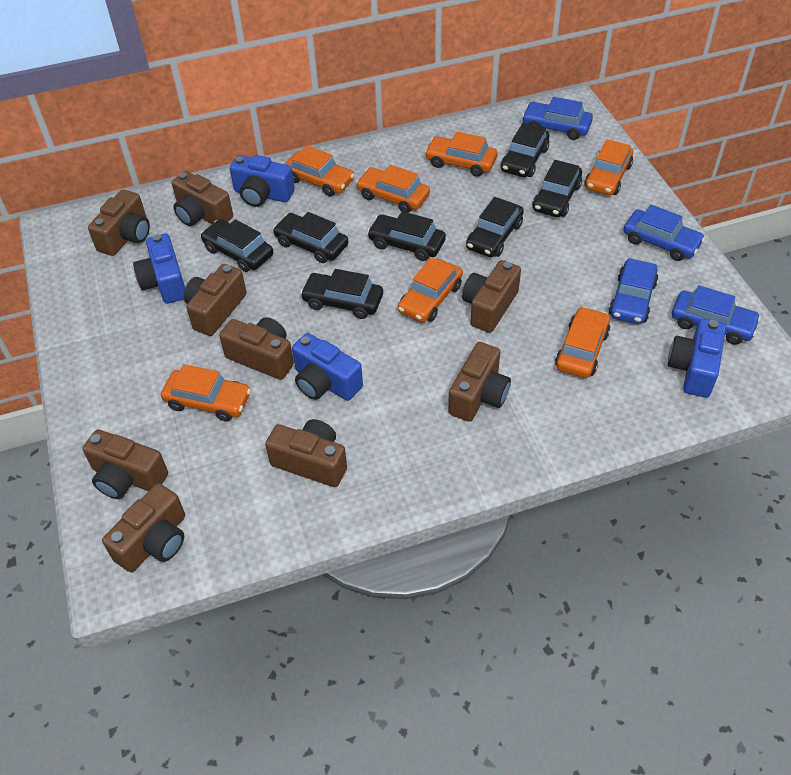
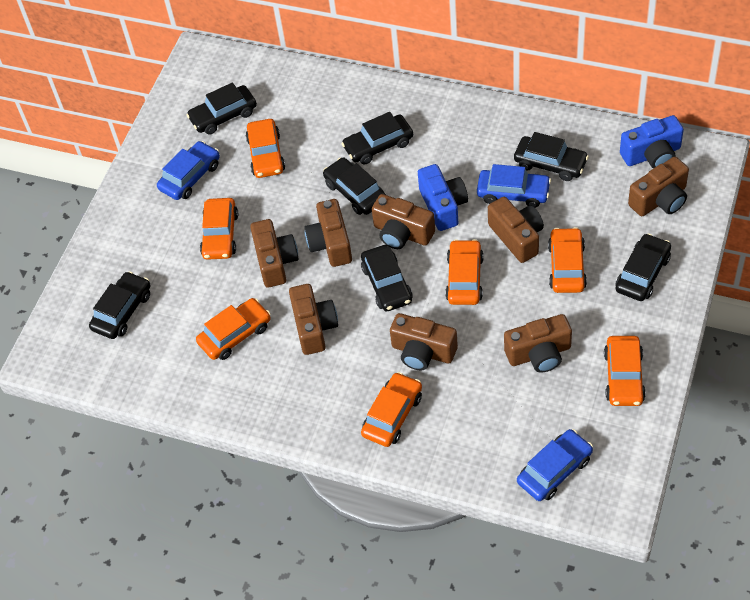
blue camera: 4 -> 2
blue car: 4 -> 3
brown camera: 9 -> 8

